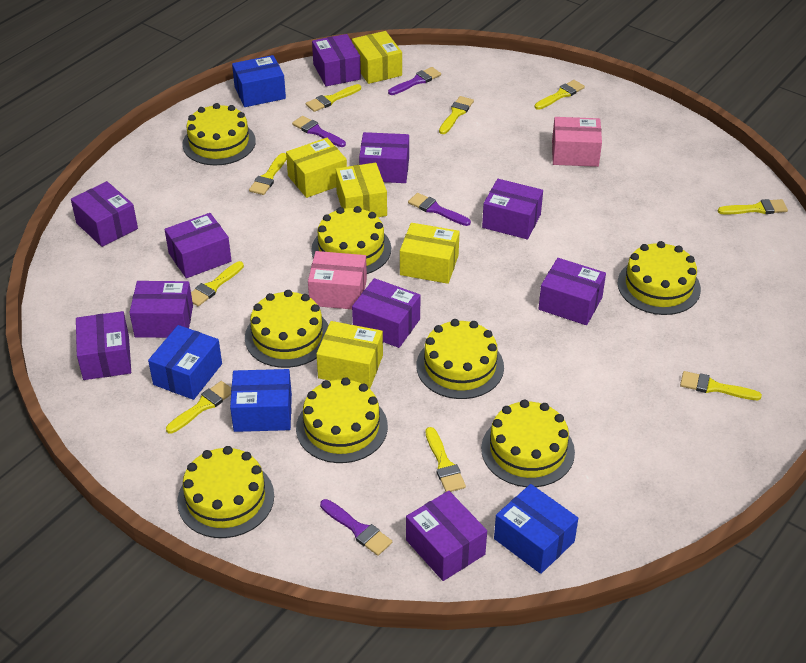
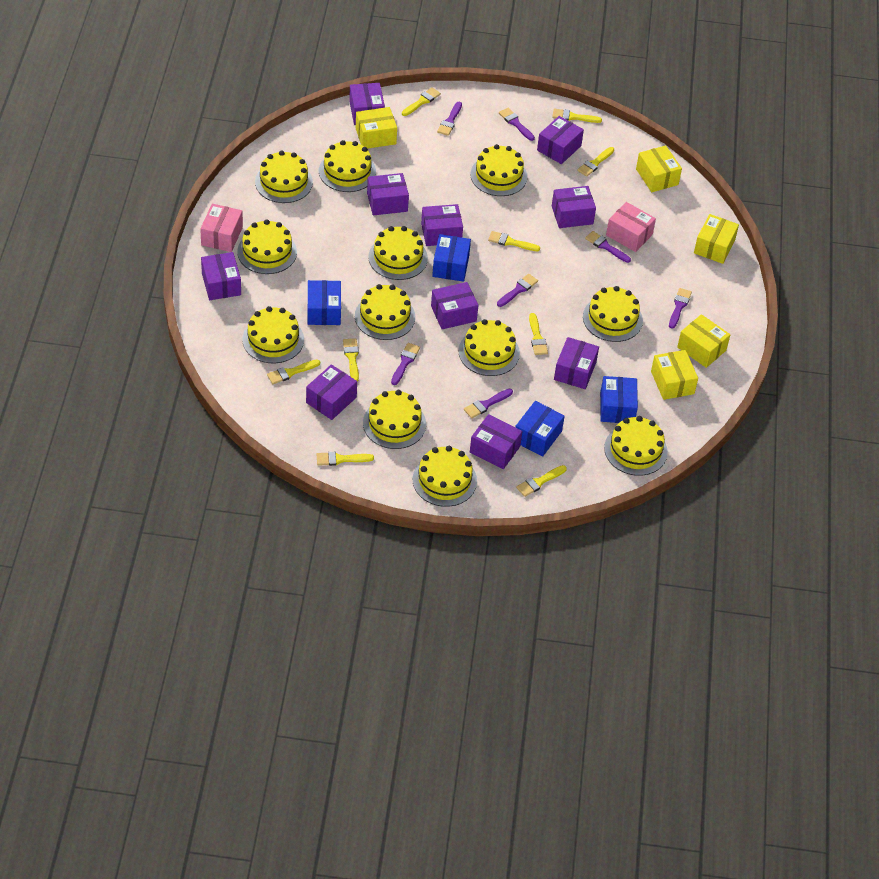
purple brush: 4 -> 7
yellow cake: 8 -> 12

